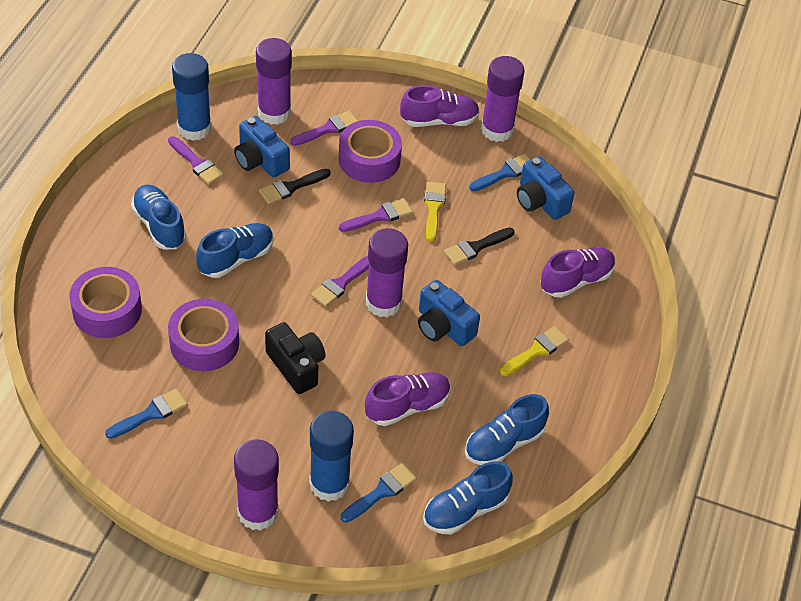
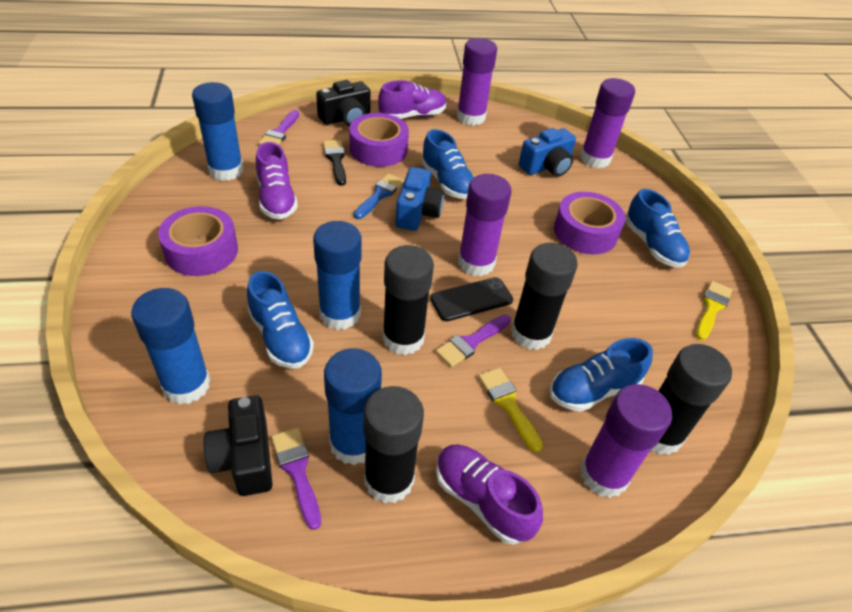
black brush: 2 -> 1
black camera: 1 -> 2
black glue stick: 0 -> 4
black phone: 0 -> 1
blue brush: 3 -> 1
blue camera: 3 -> 2
blue glue stick: 2 -> 4
purple brush: 4 -> 3

